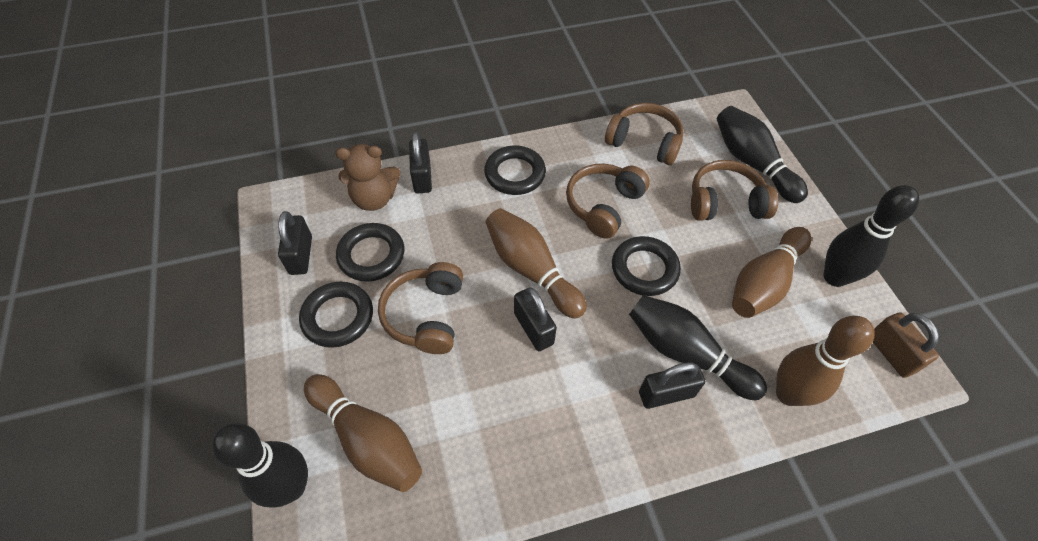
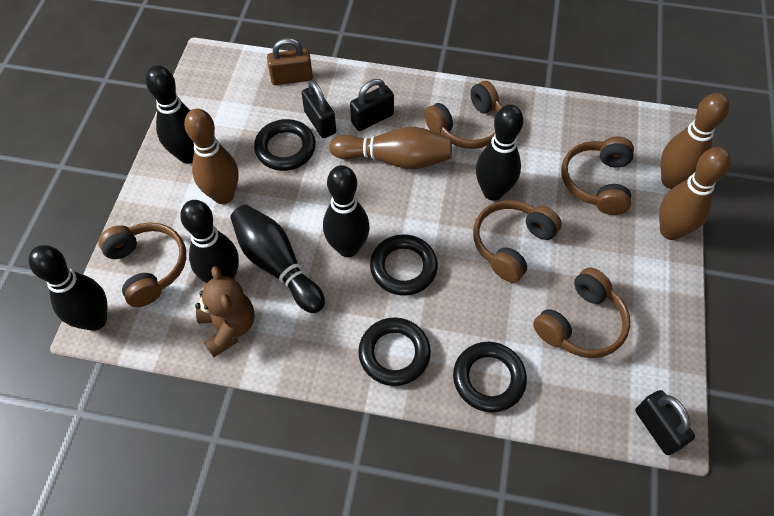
black bowling pin: 4 -> 6
black padlock: 4 -> 3
brown headphones: 4 -> 5

